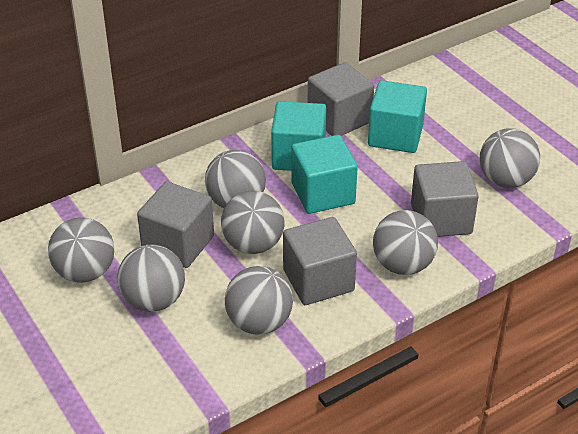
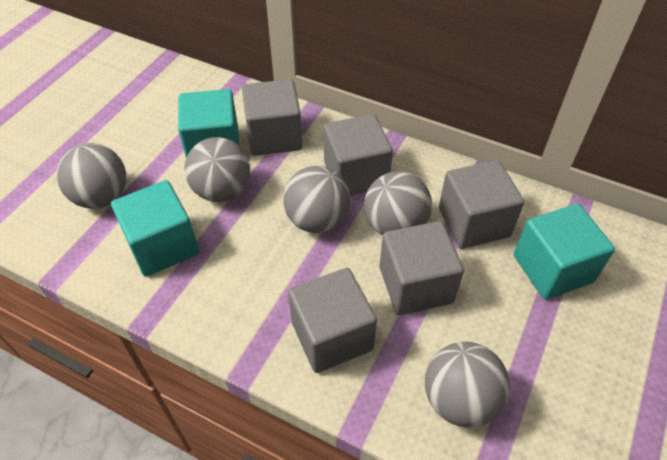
grey ball: 7 -> 5
grey cube: 4 -> 5

